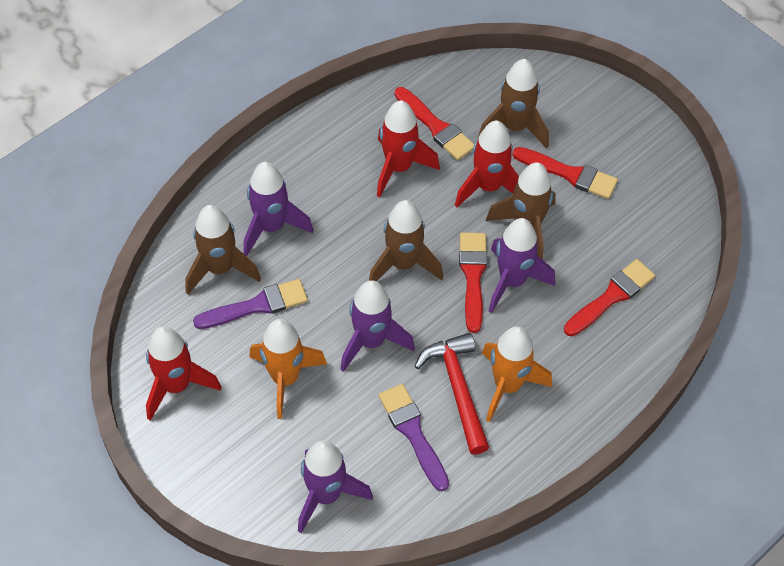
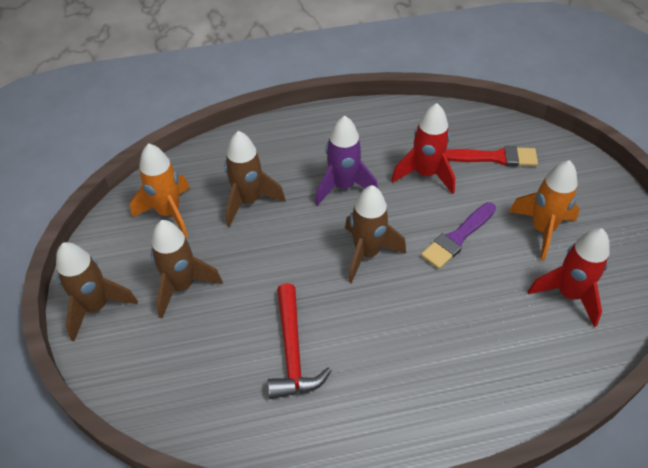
purple brush: 2 -> 1
purple rocket: 4 -> 1
red brush: 4 -> 1
red rocket: 3 -> 2

